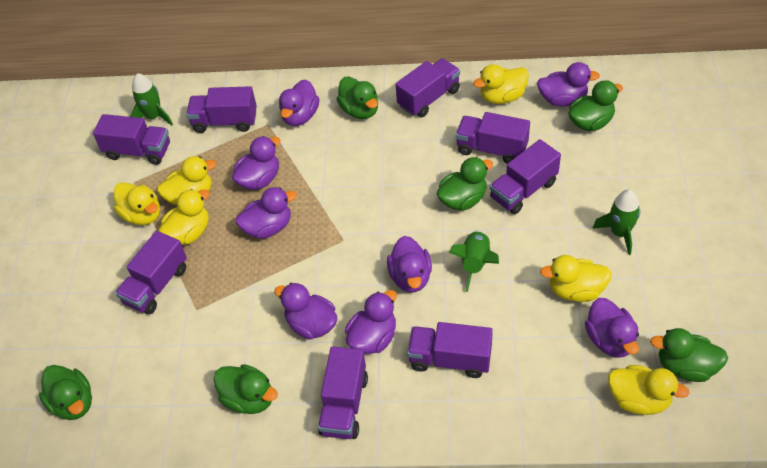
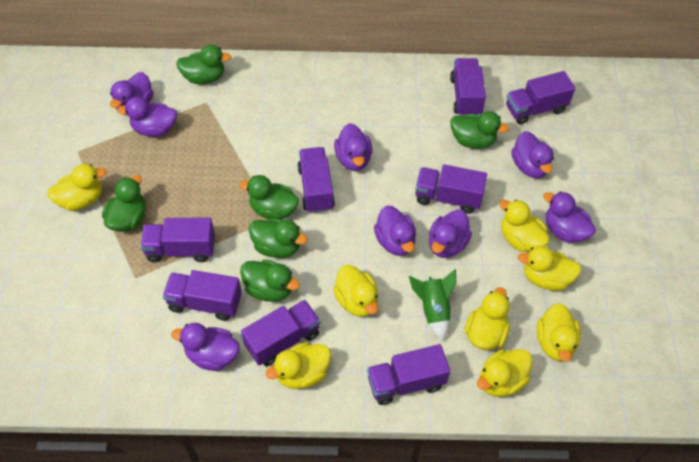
green rocket: 3 -> 1
yellow duck: 6 -> 8

